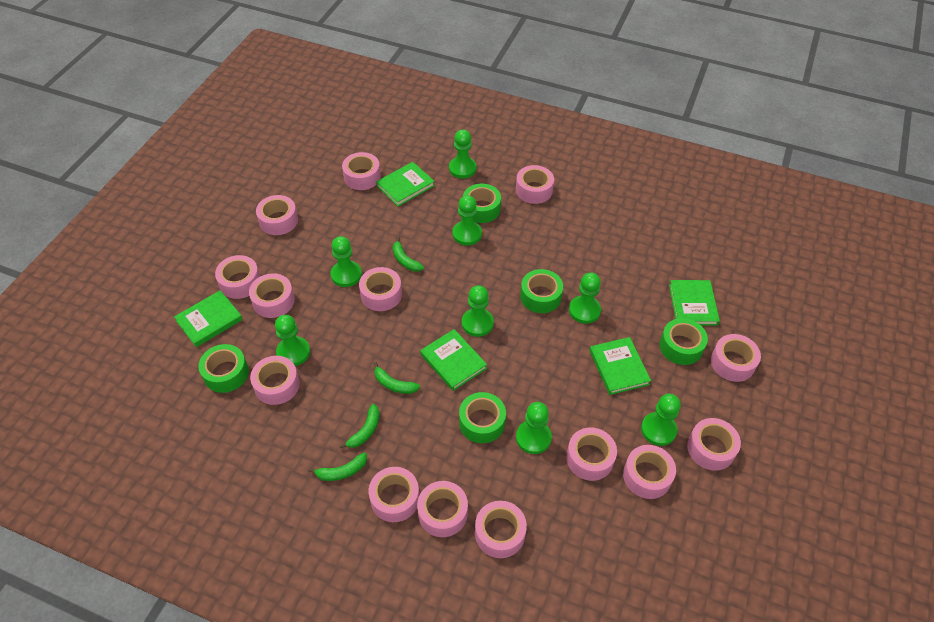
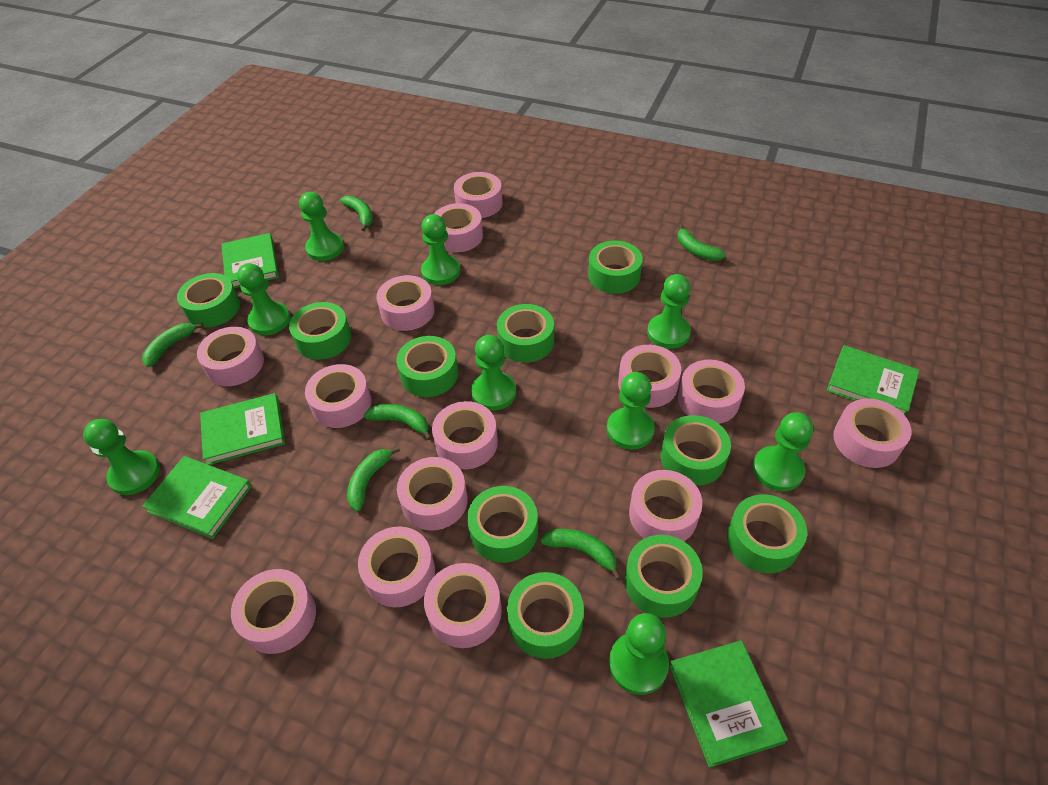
green banana: 4 -> 6
green pawn: 8 -> 9
green tape: 5 -> 10

